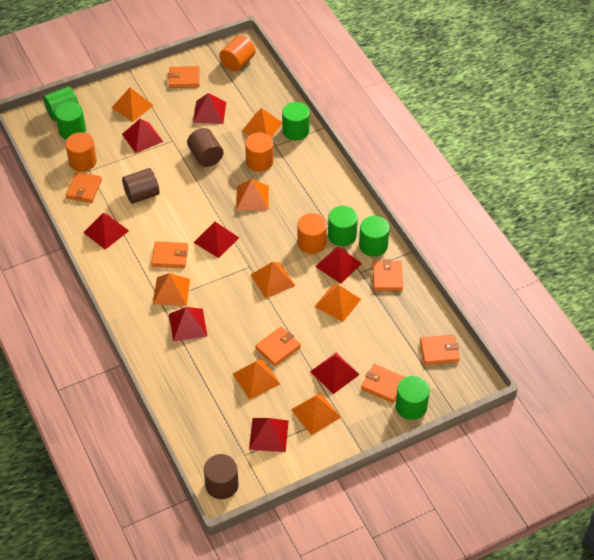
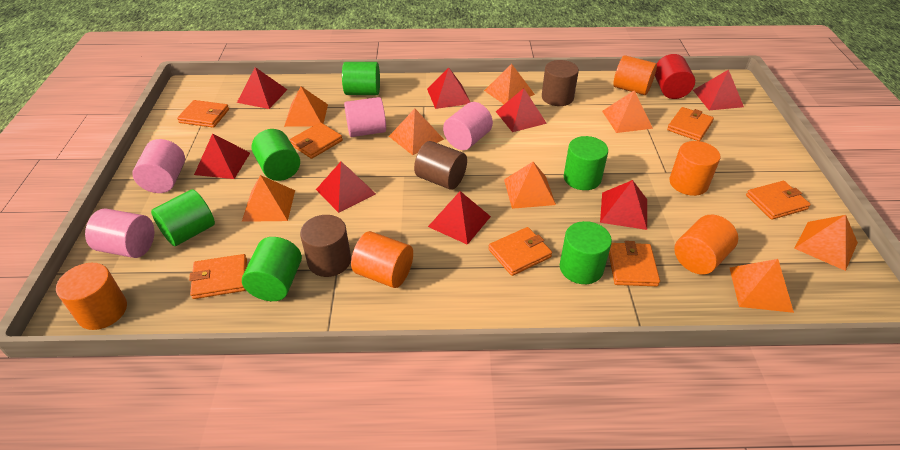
orange cylinder: 4 -> 5
pink cylinder: 0 -> 4
red cylinder: 0 -> 1

